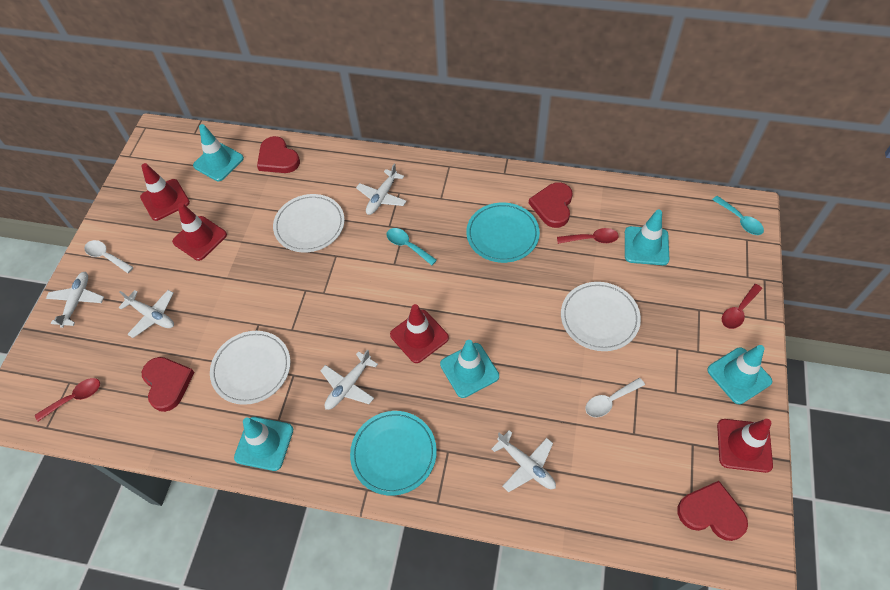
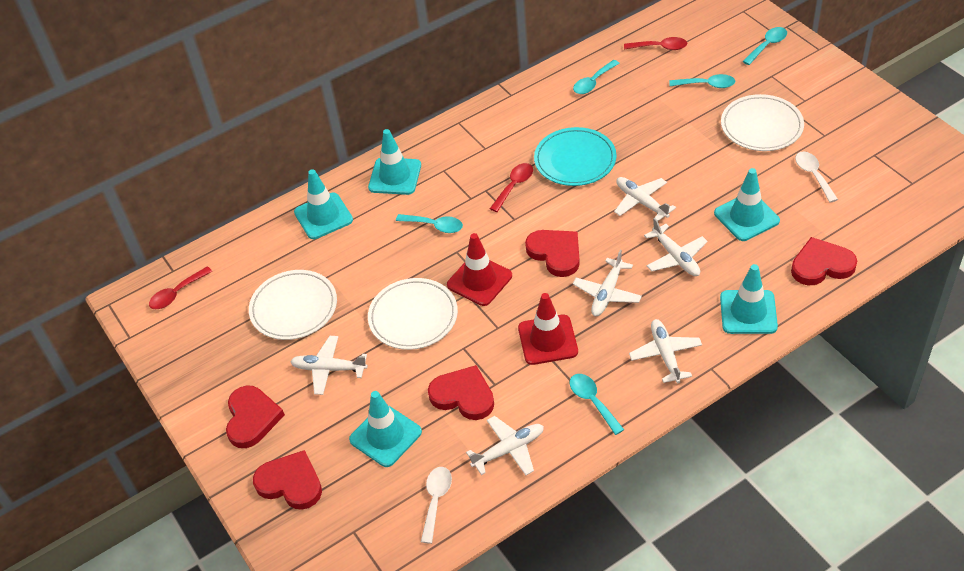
red heart: 4 -> 5
red traffic cone: 4 -> 2
turquoise plate: 2 -> 1
turquoise spoon: 2 -> 5
white plane: 5 -> 6

